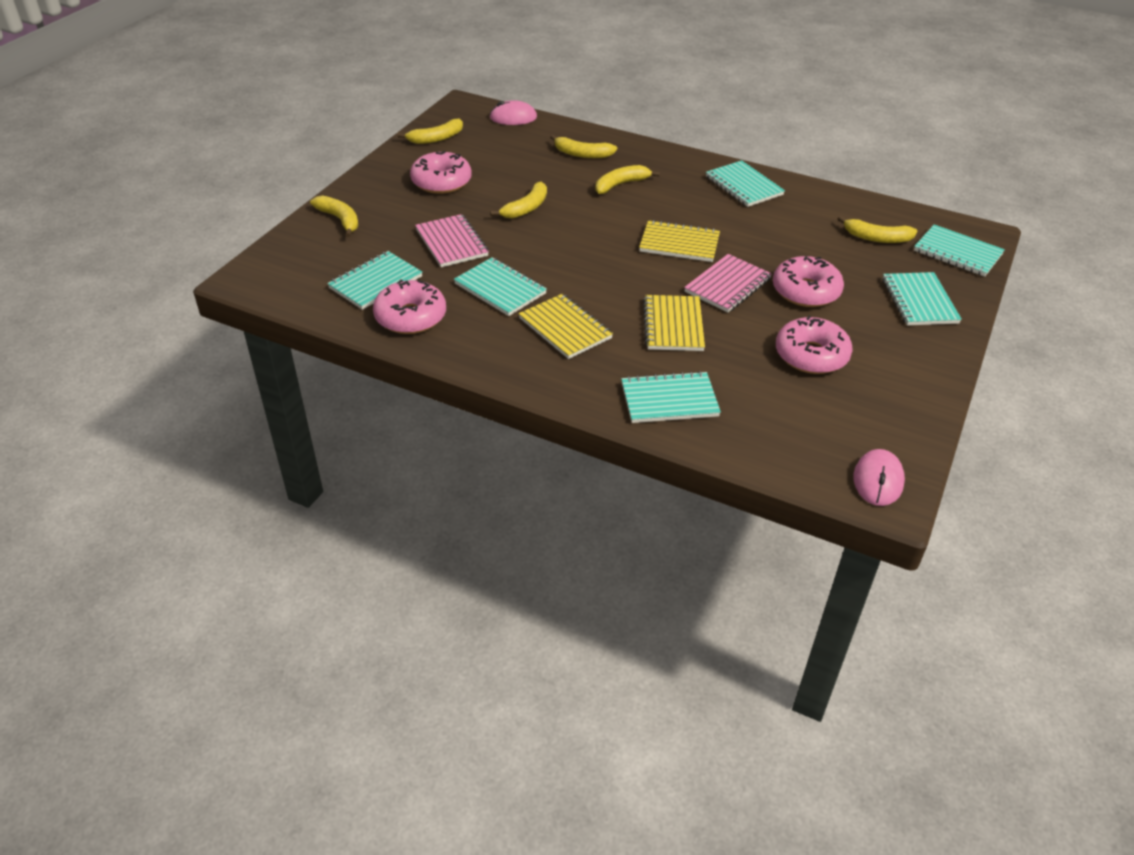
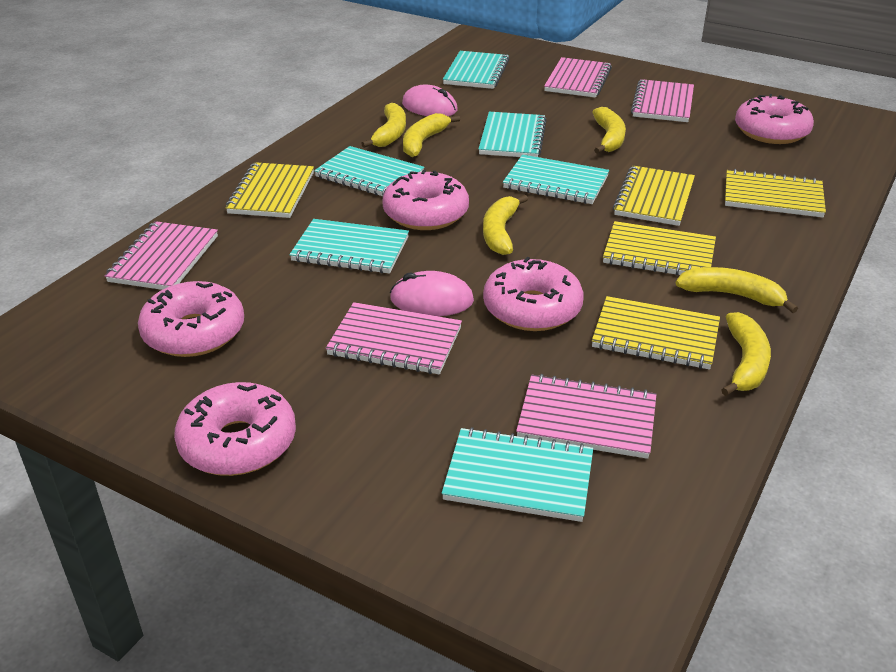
pink donut: 4 -> 5
pink notebook: 2 -> 5
yellow notebook: 3 -> 5

